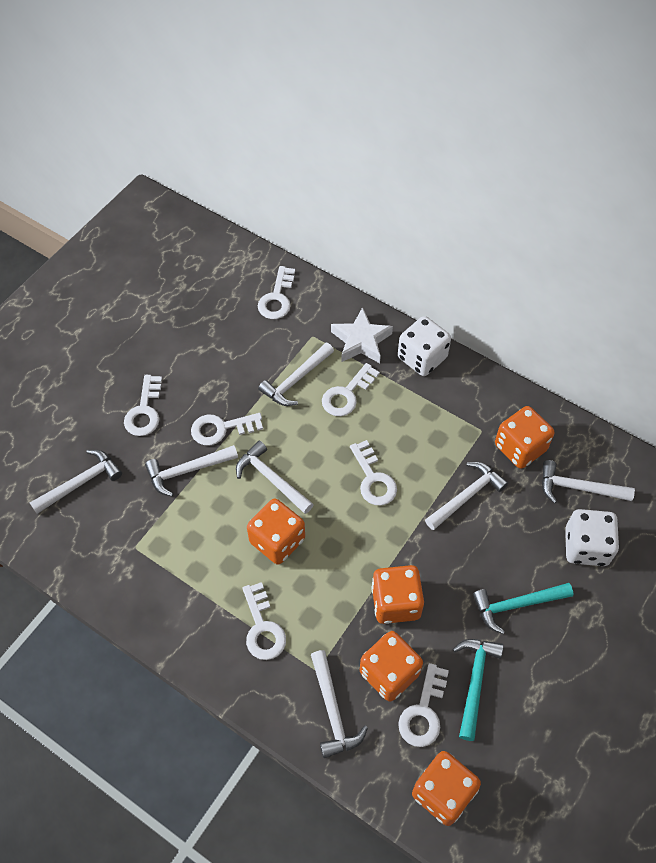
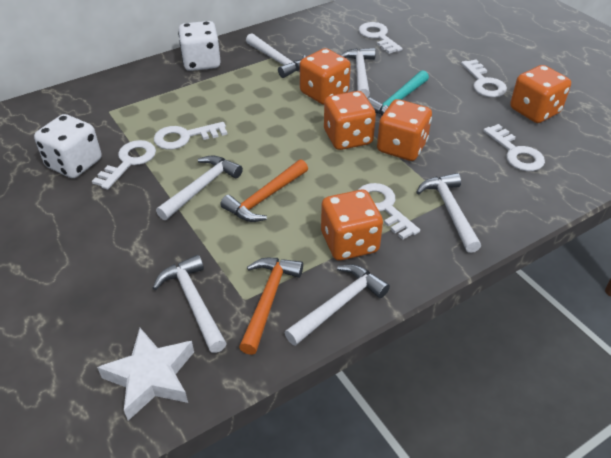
orange hammer: 0 -> 2
turquoise hammer: 2 -> 1
white hammer: 7 -> 6
white key: 7 -> 6

